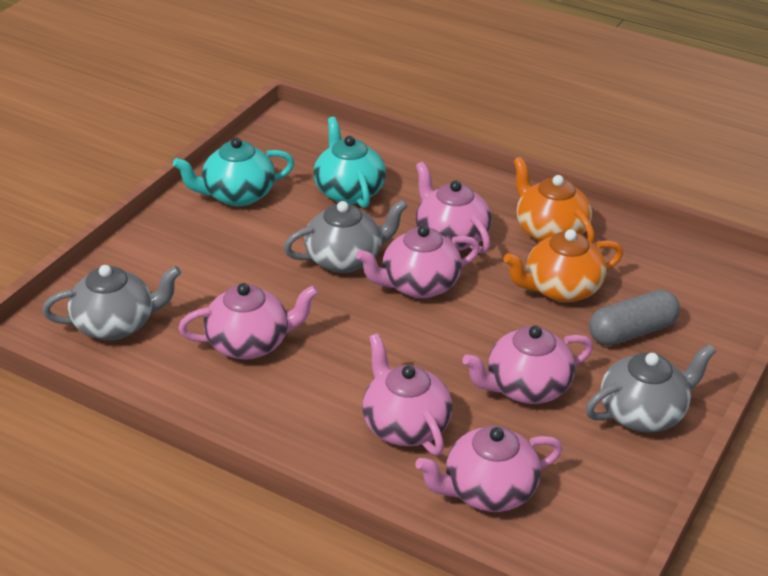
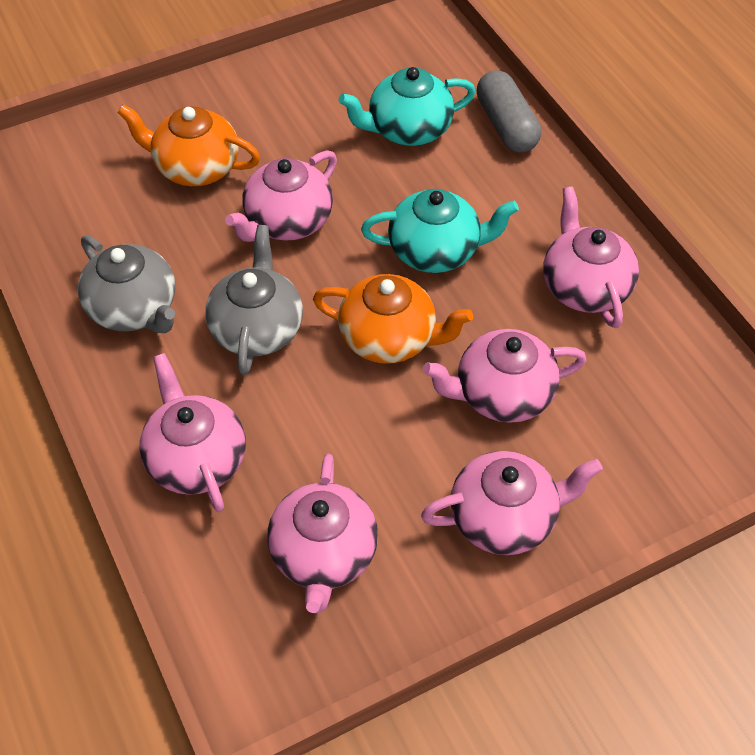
grey teapot: 3 -> 2

